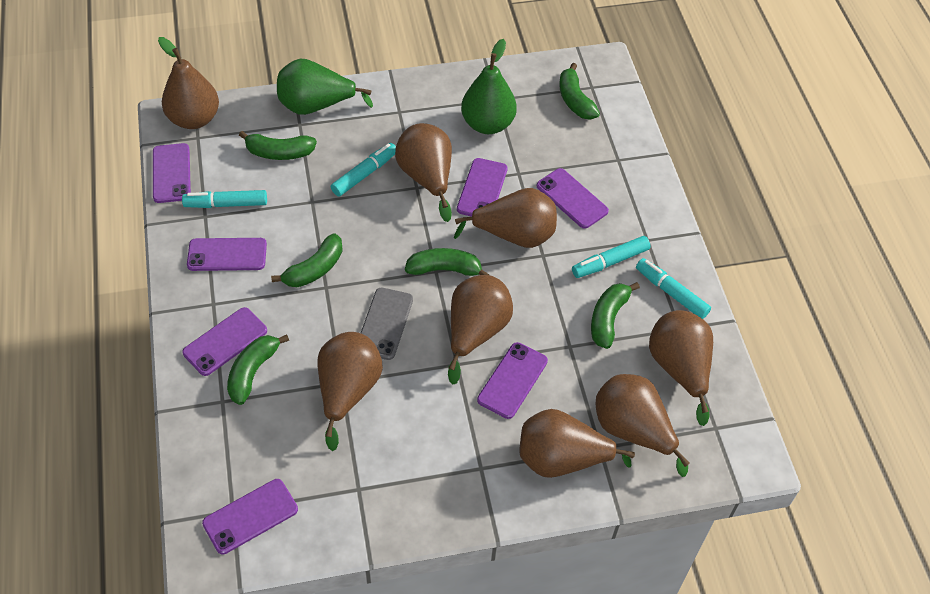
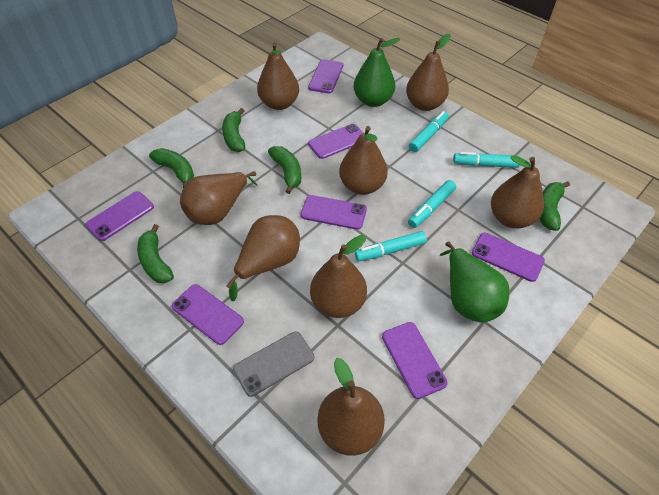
green banana: 6 -> 5

